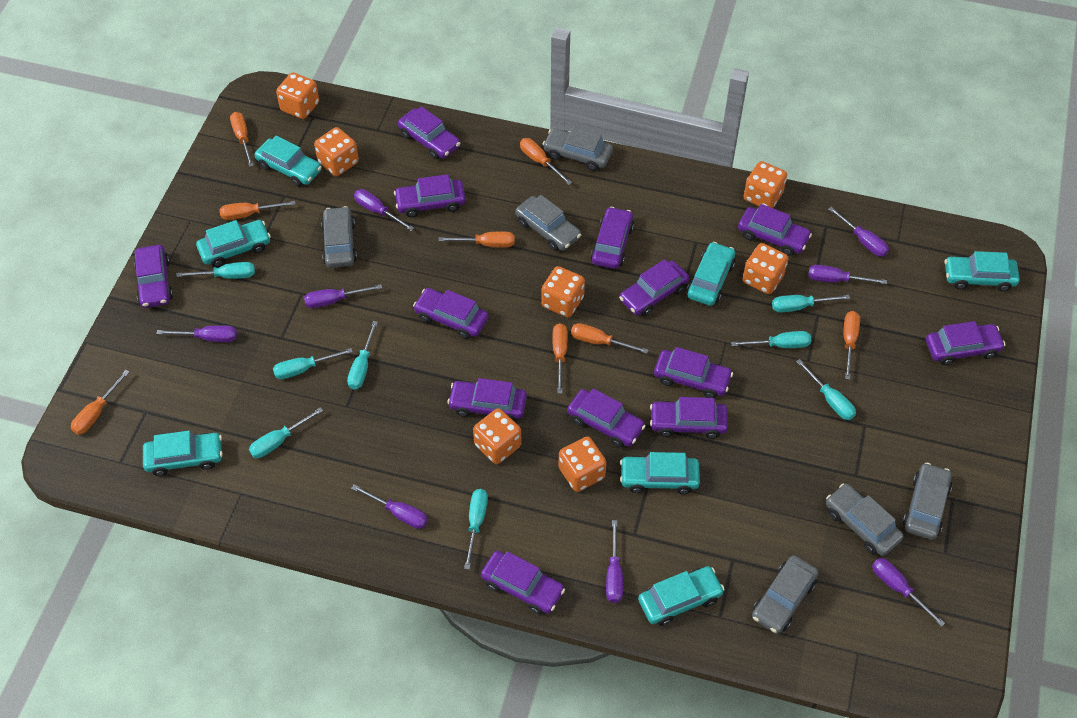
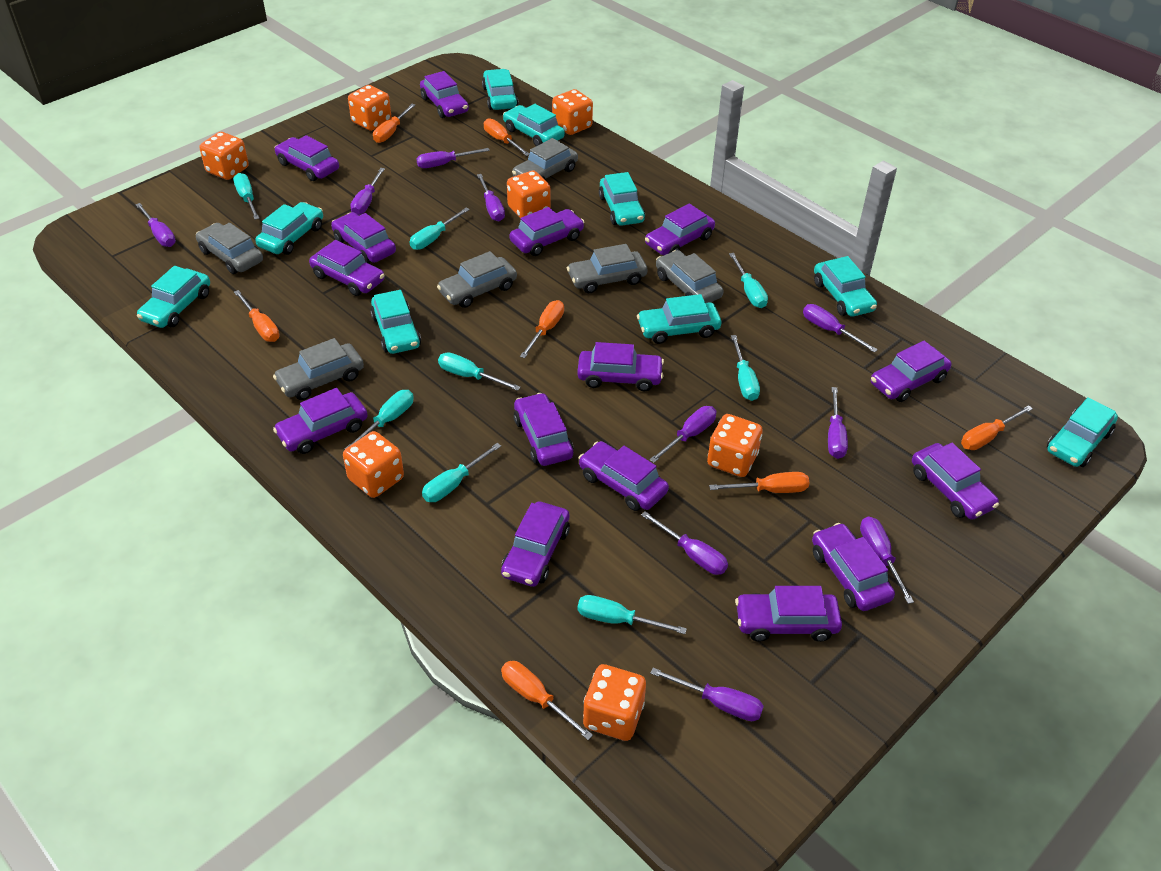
orange screwdriver: 8 -> 7
purple car: 13 -> 15
purple screwdriver: 8 -> 10
turquoise car: 7 -> 9

